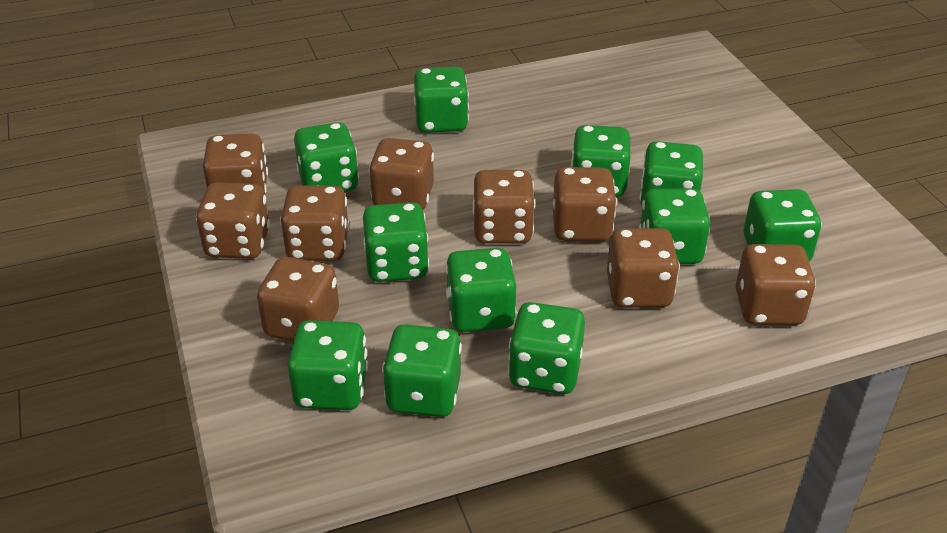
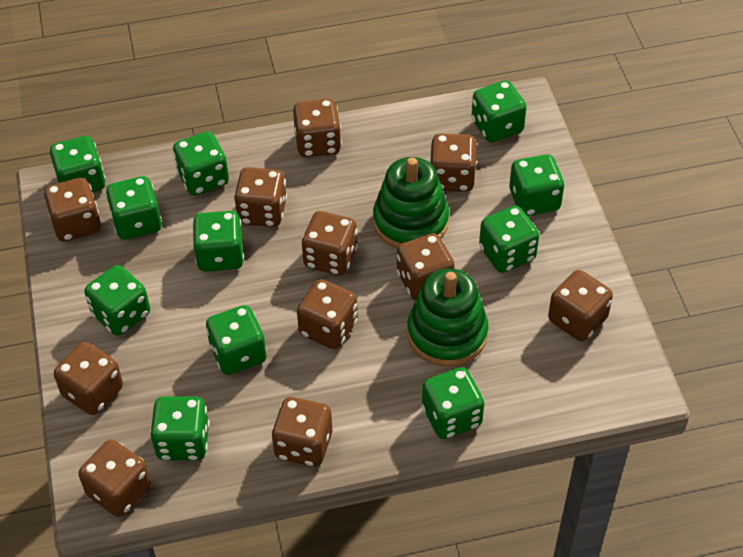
brown dice: 9 -> 11
green stacking toy: 0 -> 2

